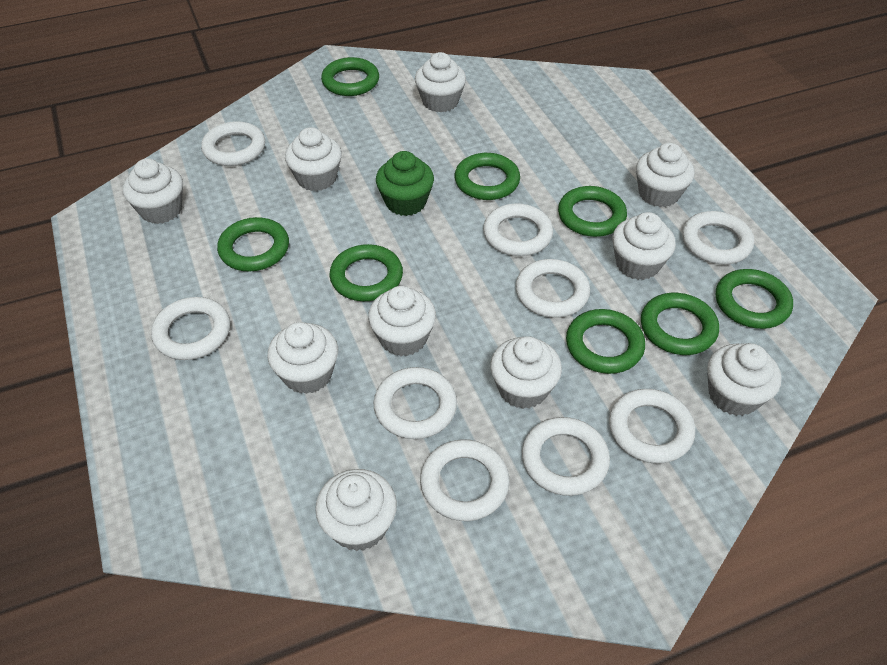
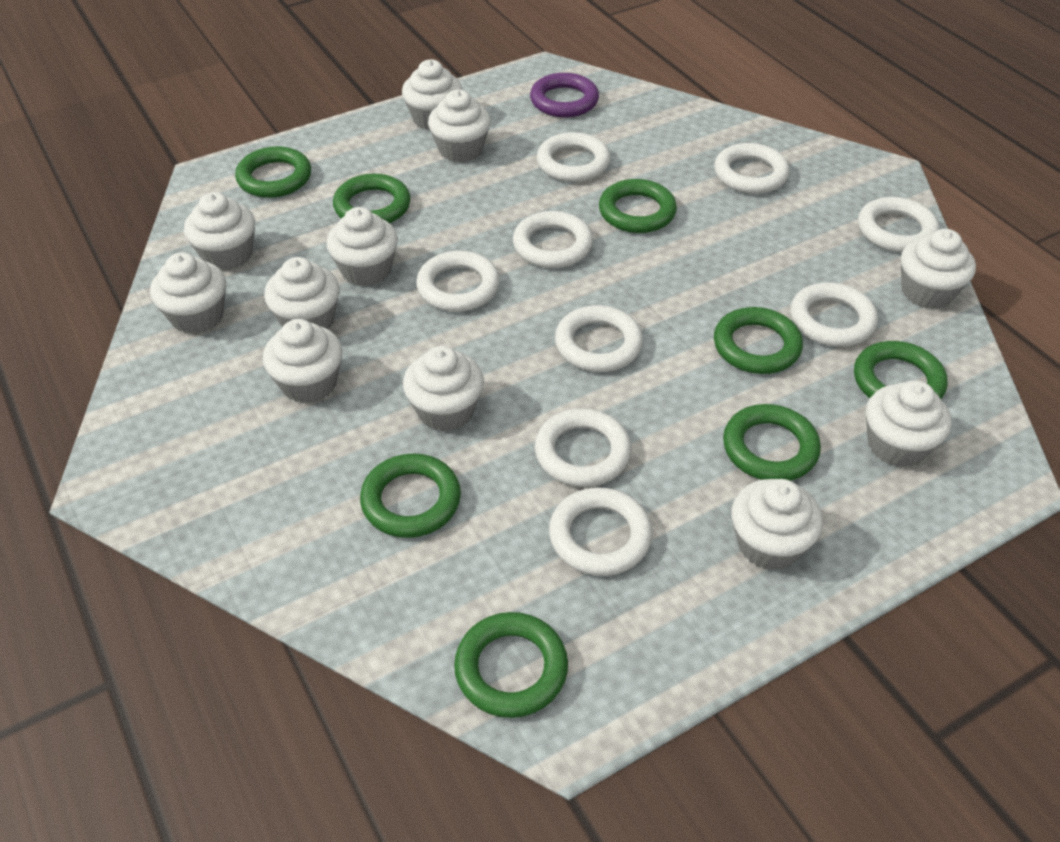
green cupcake: 1 -> 0
purple ring: 0 -> 1
white cupcake: 10 -> 11

